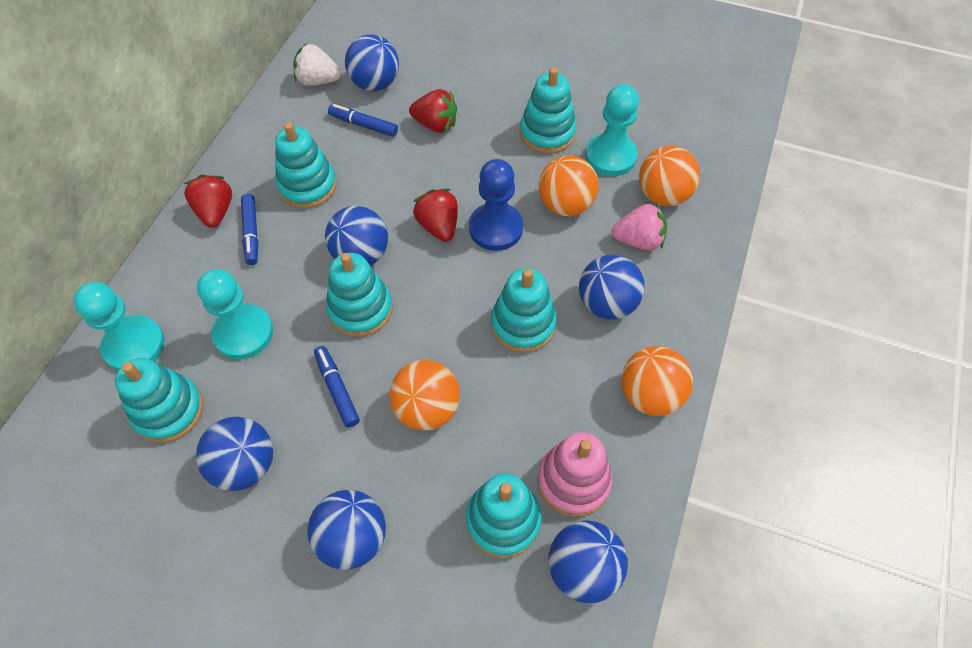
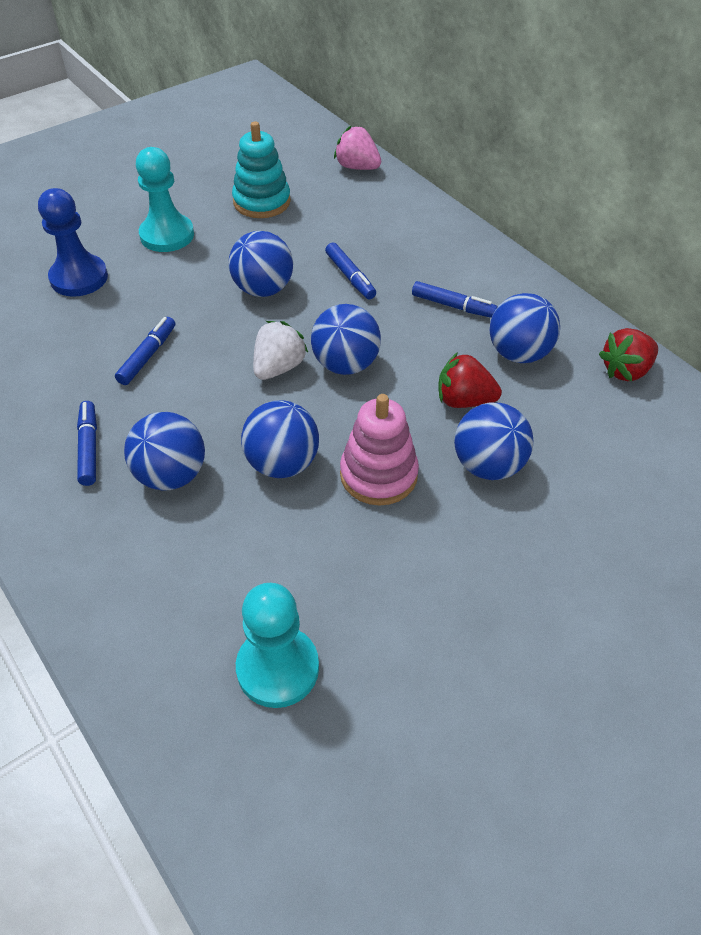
blue marker: 3 -> 4
orange ball: 4 -> 0
red strawberry: 3 -> 2
turquoise pawn: 3 -> 2
turquoise stacking toy: 6 -> 1

